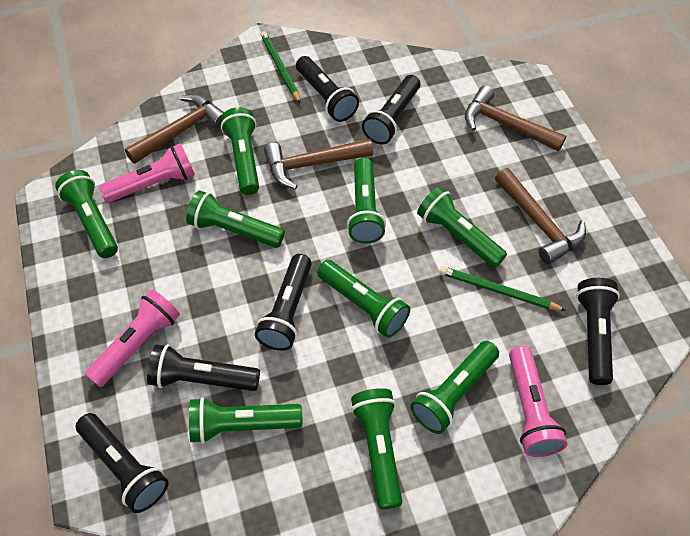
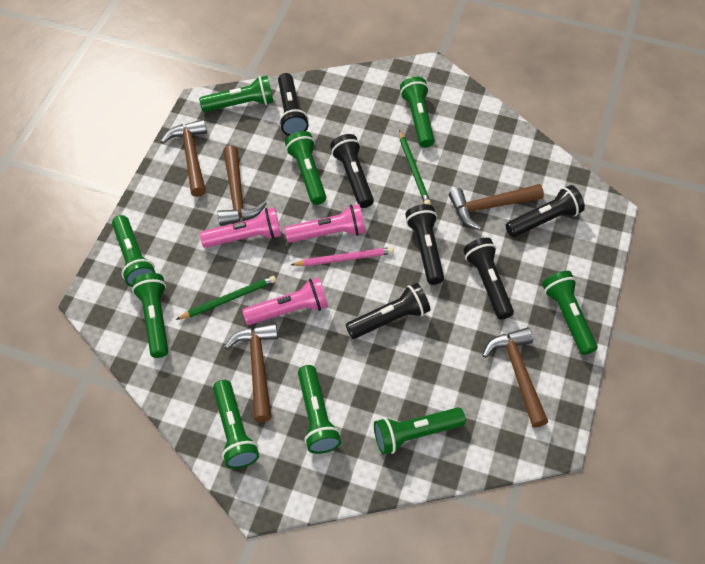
brown hammer: 4 -> 5
pink pencil: 0 -> 1

